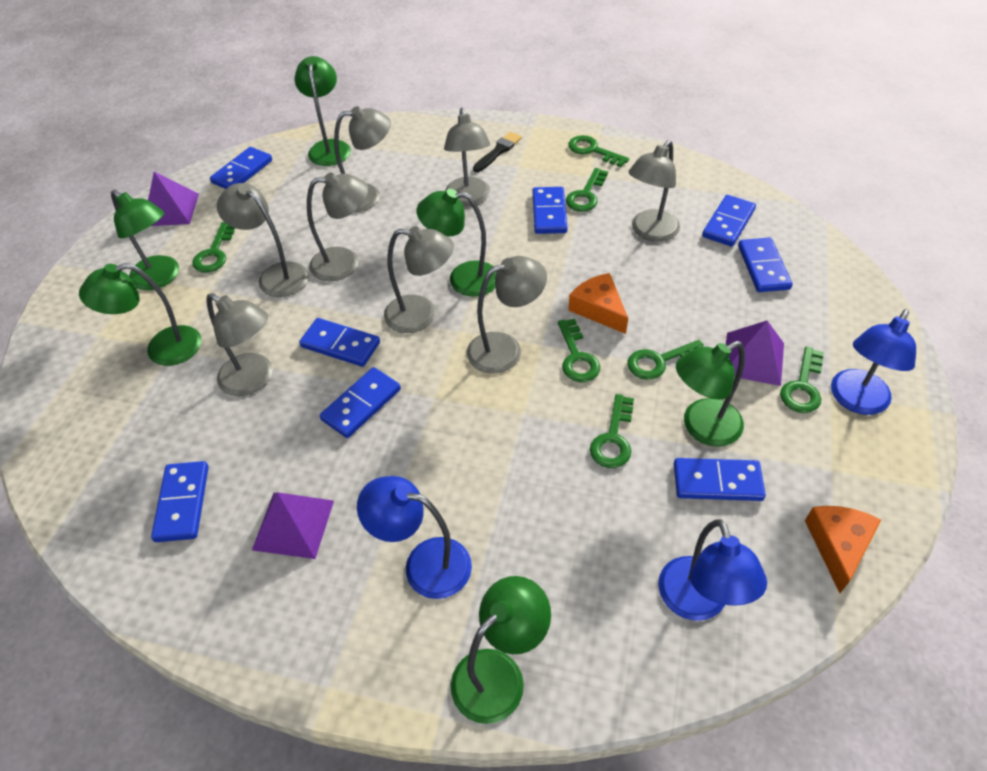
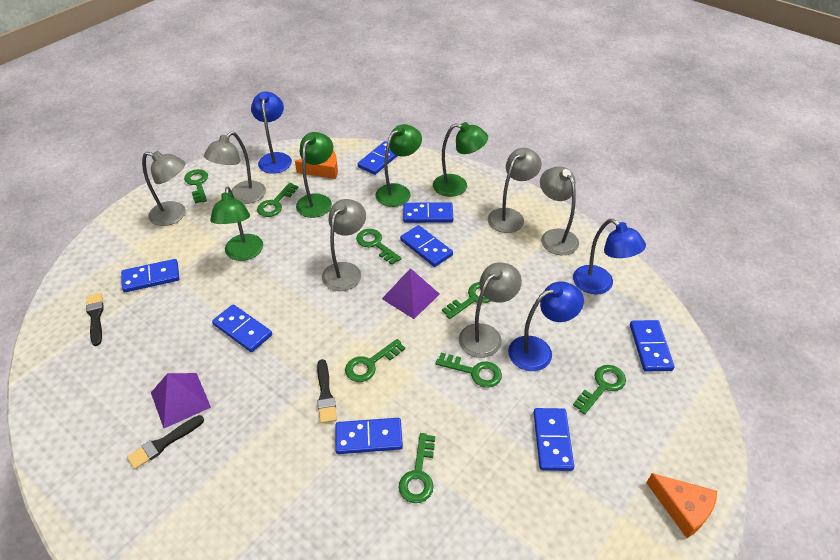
black brush: 1 -> 3
green key: 7 -> 8
green lamp: 6 -> 4
grey lamp: 8 -> 6
purple pyramid: 3 -> 2

